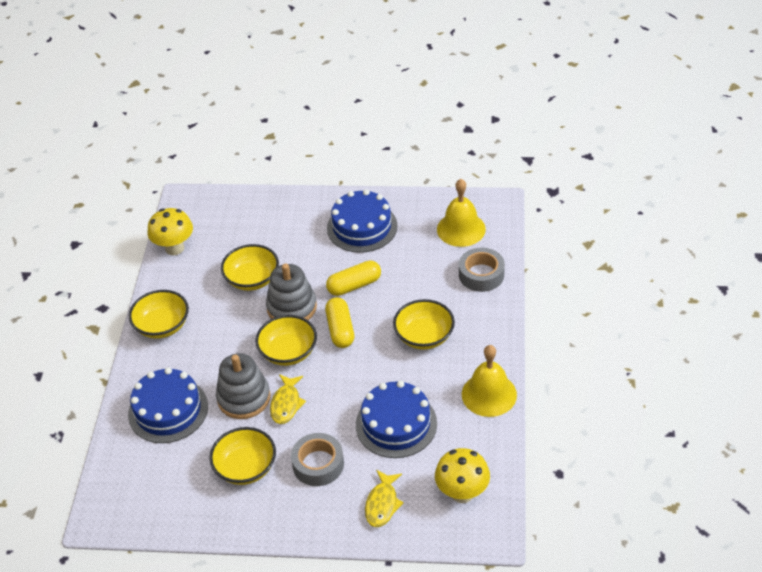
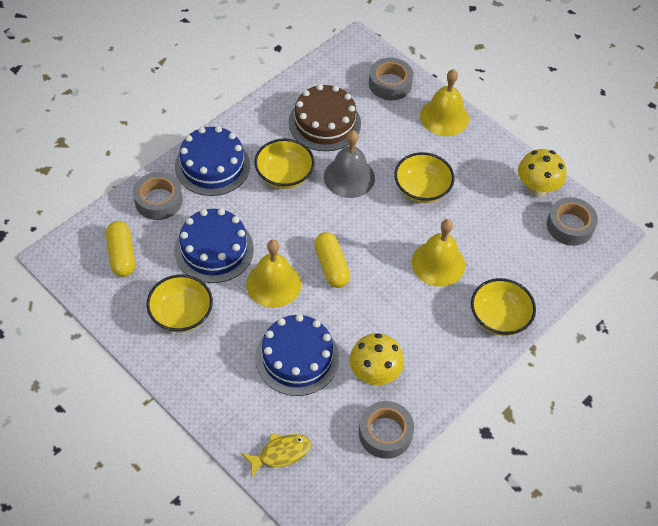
brown cake: 0 -> 1
grey bell: 0 -> 1
grey stacking toy: 2 -> 0
grey tape: 2 -> 4
yellow bell: 2 -> 3
yellow bowl: 5 -> 4
yellow fish: 2 -> 1

